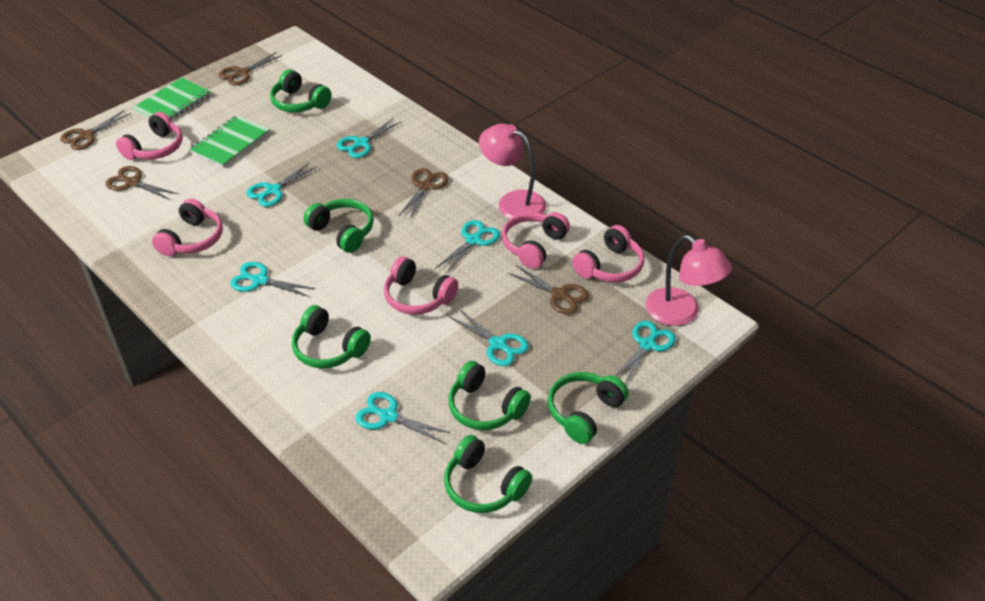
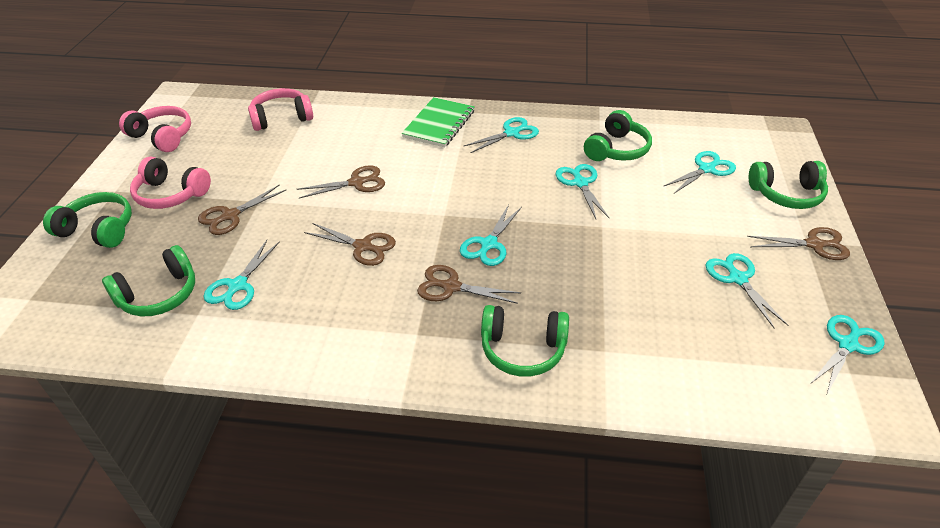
green headphones: 6 -> 5
green notebook: 2 -> 1
pink headphones: 5 -> 3
pink lamp: 2 -> 0

